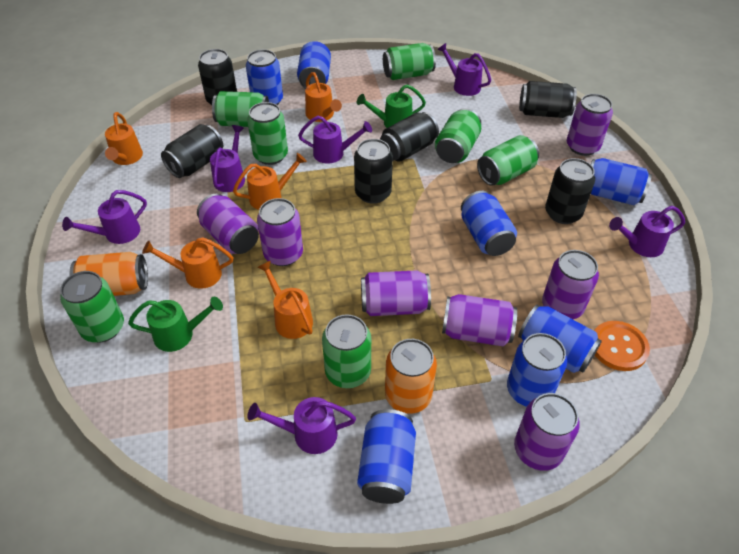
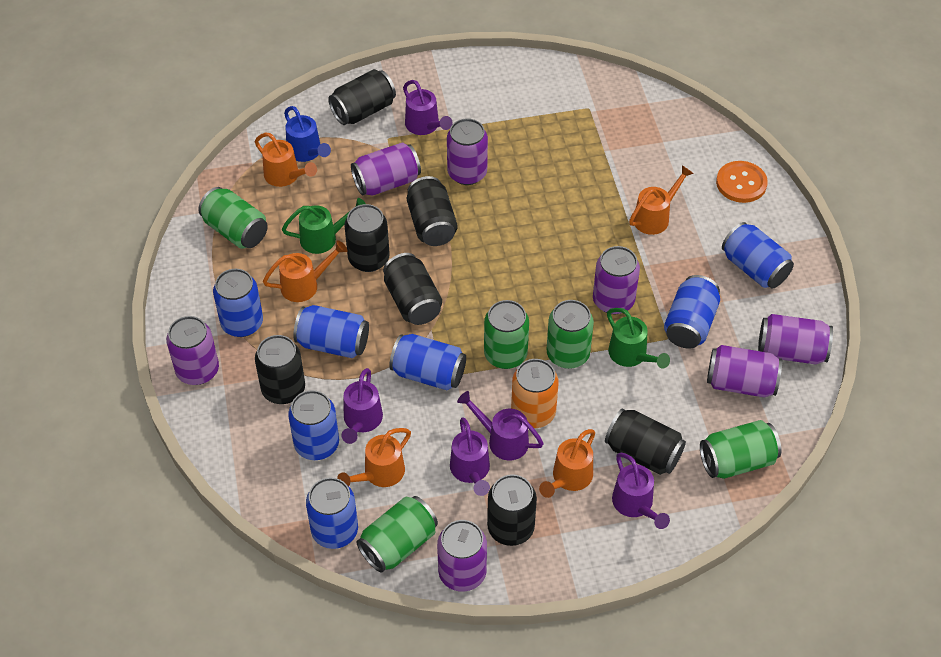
black can: 6 -> 7
blue watering can: 0 -> 1
green can: 7 -> 5
orange can: 2 -> 1
purple watering can: 6 -> 5

